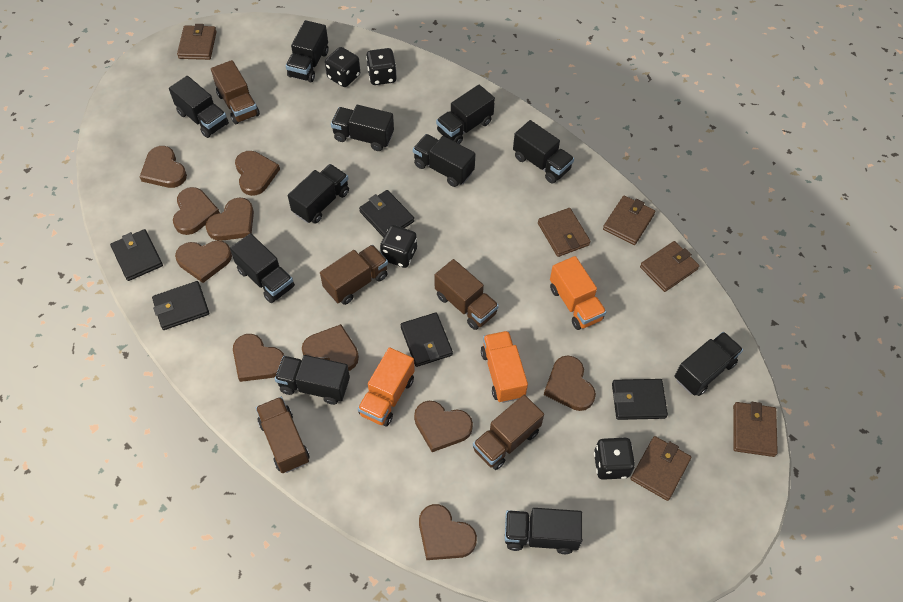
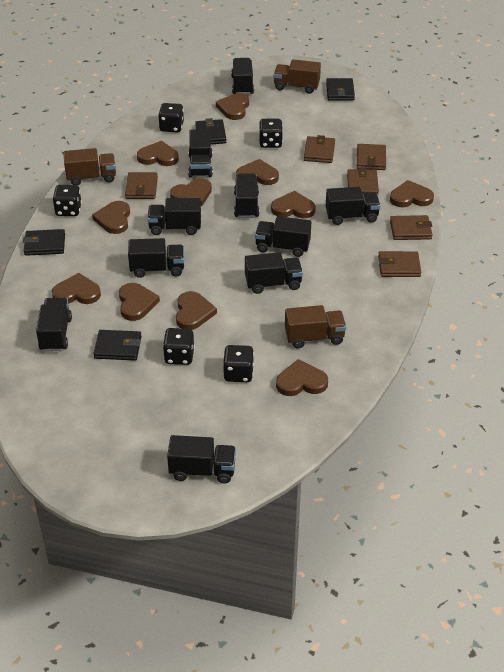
black dice: 4 -> 5
black truck: 11 -> 10
black wallet: 5 -> 4
brown heart: 10 -> 11
brown truck: 5 -> 3
orange truck: 3 -> 0

